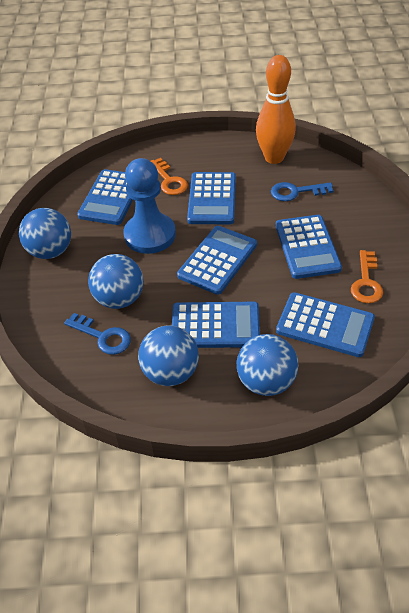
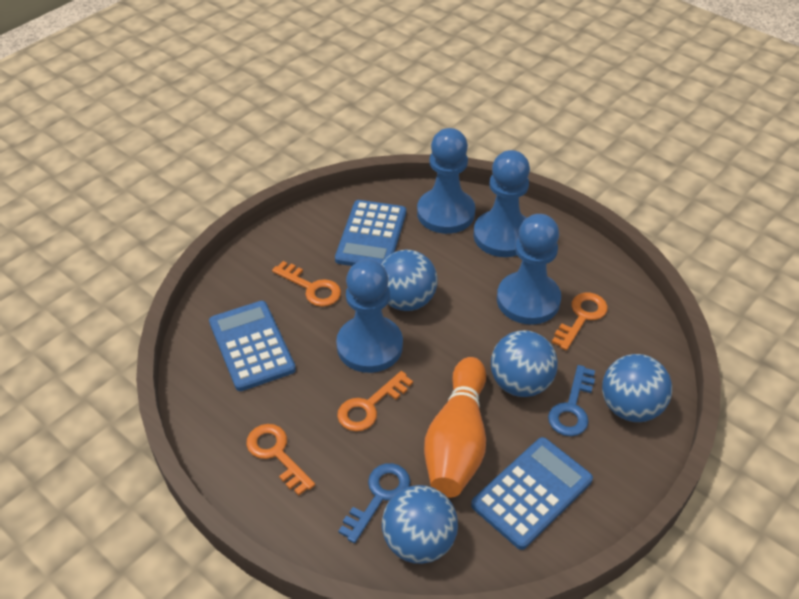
blue calculator: 6 -> 3
blue pawn: 1 -> 4
orange key: 2 -> 4

